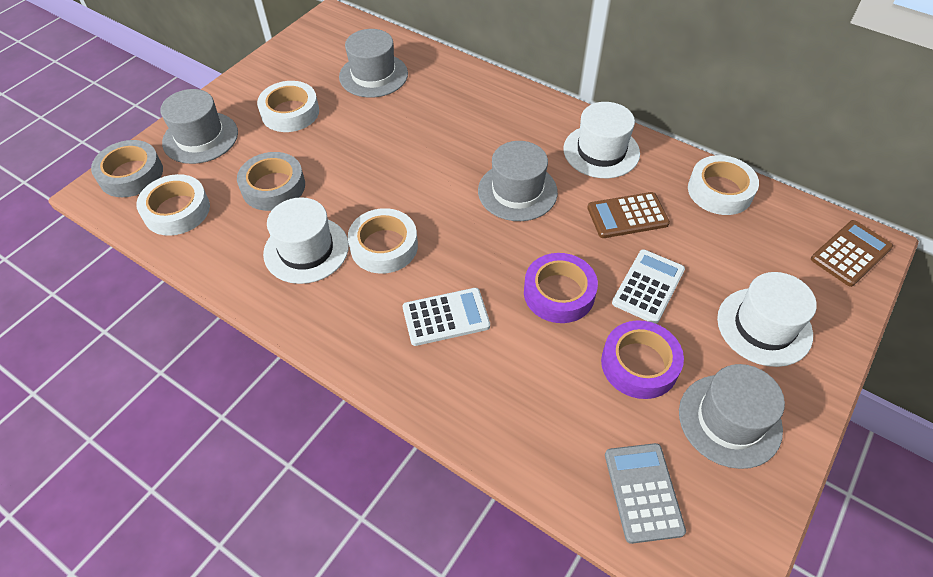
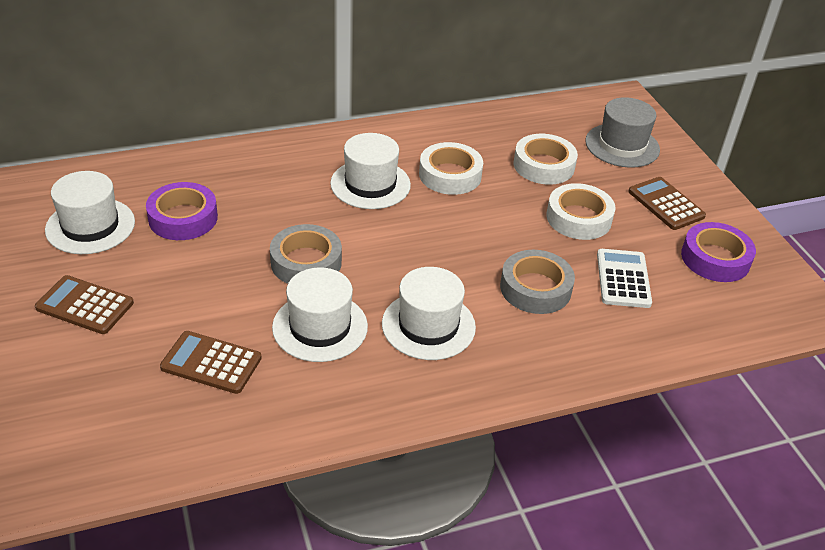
brown calculator: 2 -> 3
grey calculator: 1 -> 0
grey hat: 4 -> 1
white calculator: 2 -> 1
white hat: 3 -> 4
white tape: 4 -> 3

